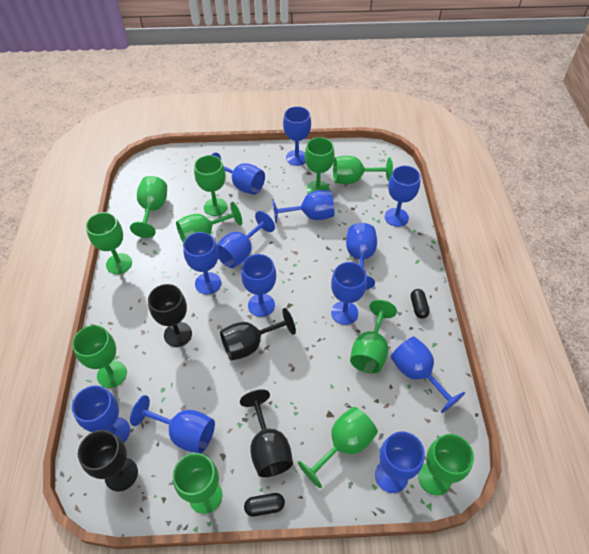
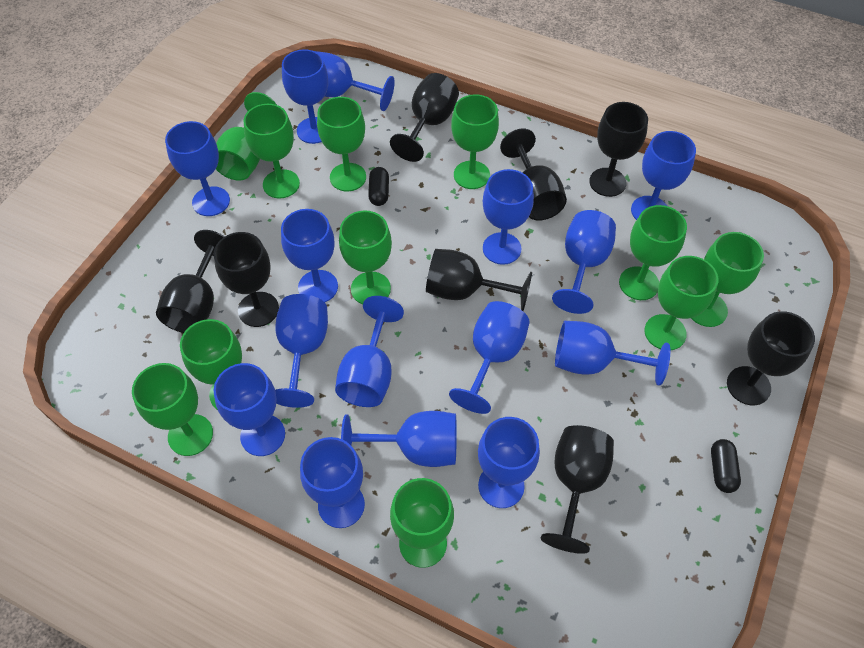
black goblet: 4 -> 8
blue goblet: 13 -> 15

